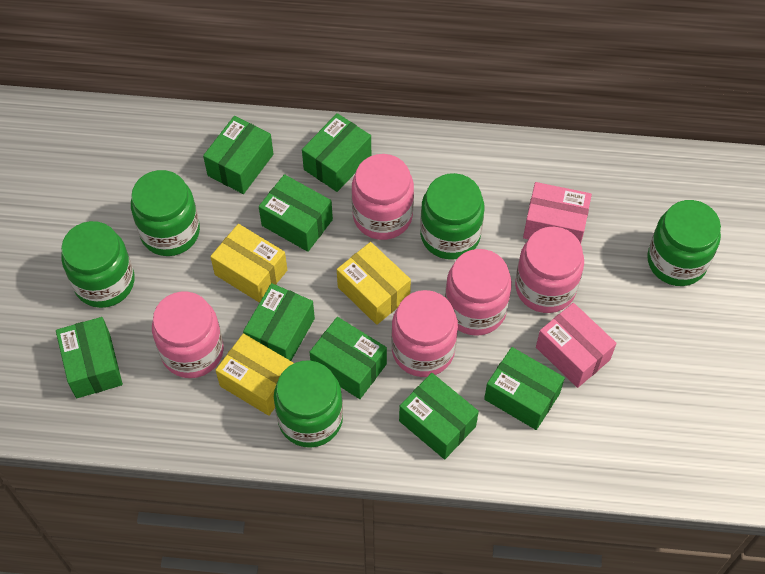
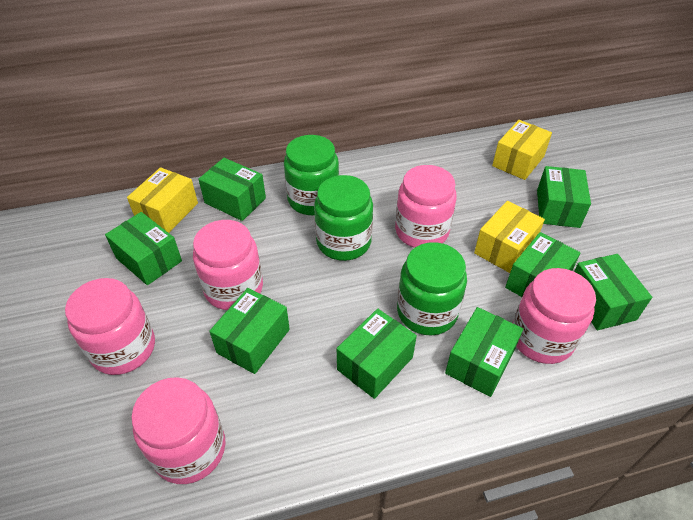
green jar: 5 -> 3
pink box: 2 -> 0

